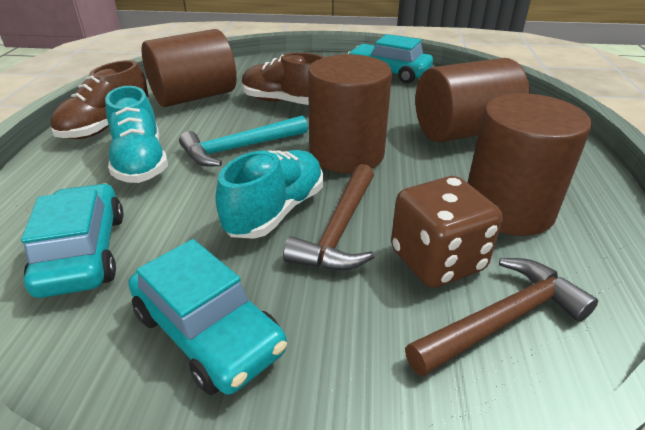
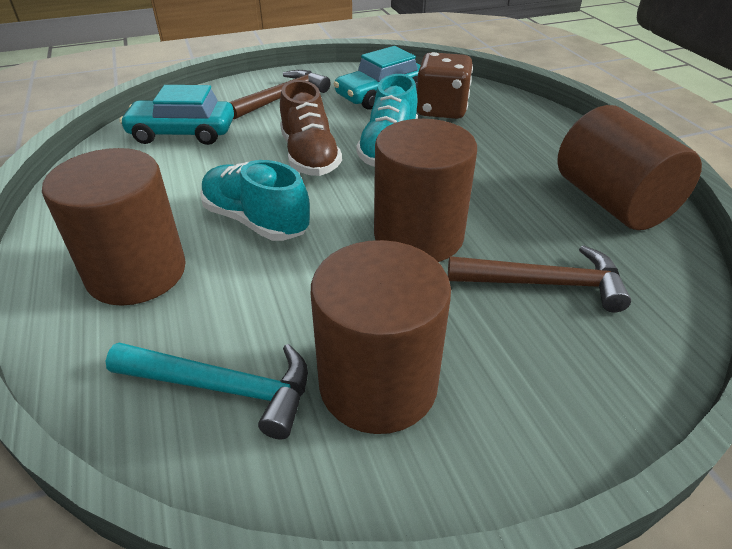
brown shoe: 2 -> 1
turquoise car: 3 -> 2

